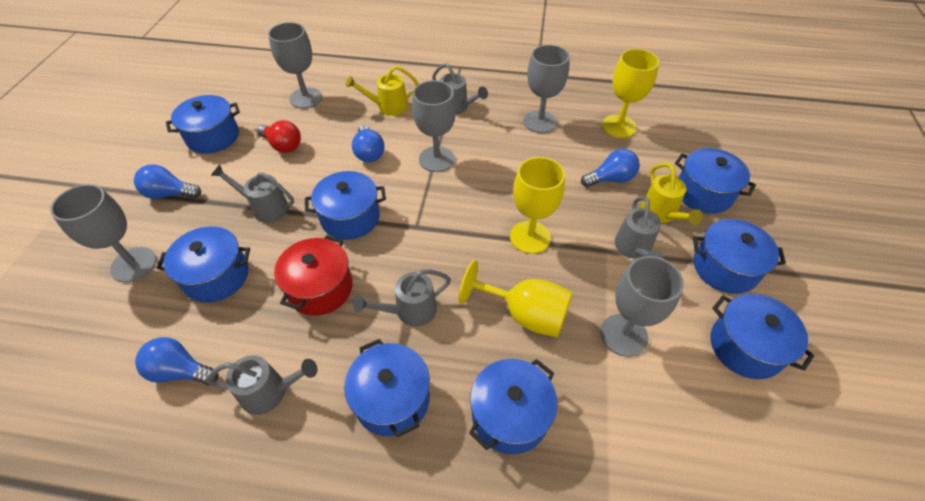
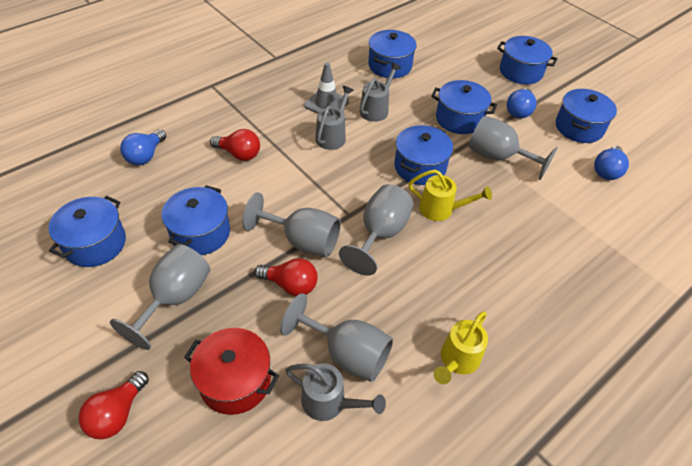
blue light bulb: 4 -> 3
blue pot: 8 -> 7
grey traffic cone: 0 -> 1
grey watering can: 5 -> 3
red light bulb: 1 -> 3
yellow goblet: 3 -> 0

